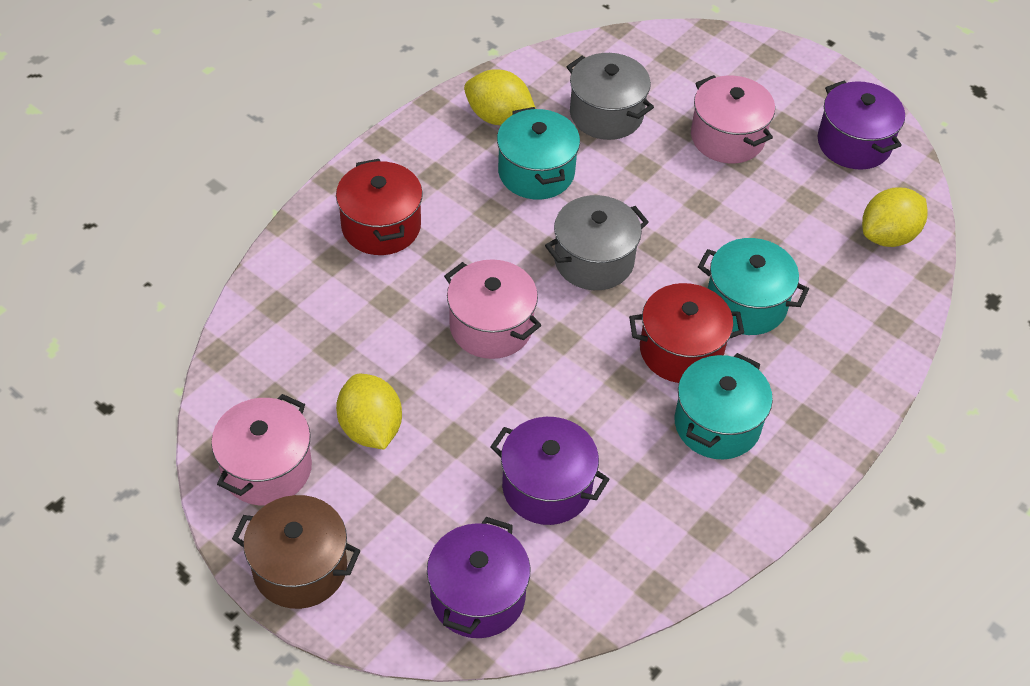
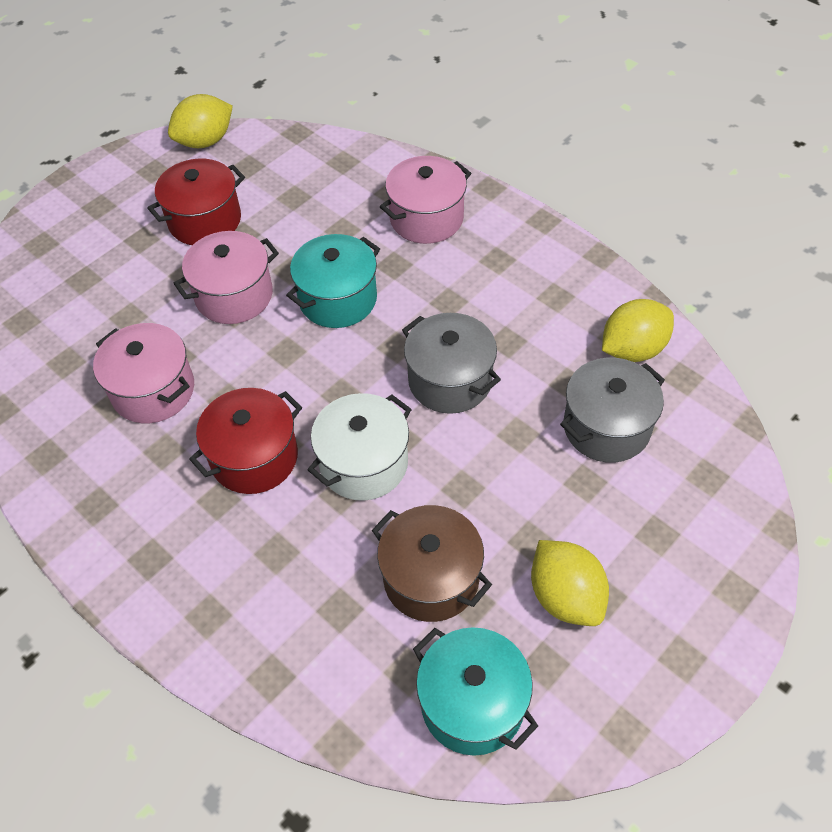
purple pot: 3 -> 0
turquoise pot: 3 -> 2
white pot: 0 -> 1

